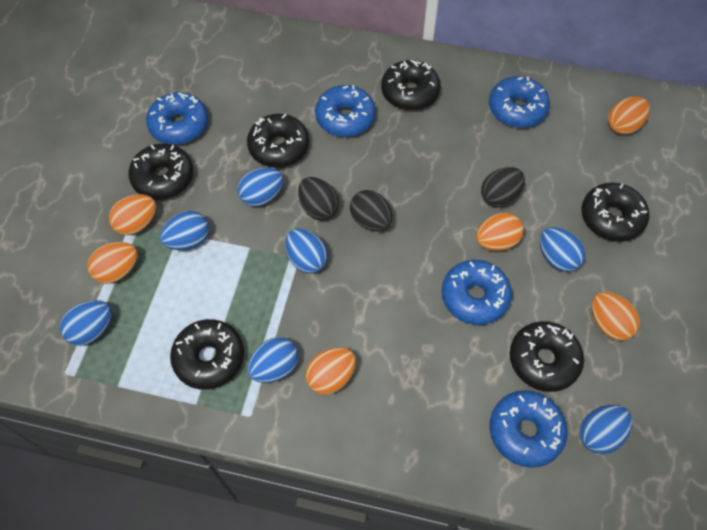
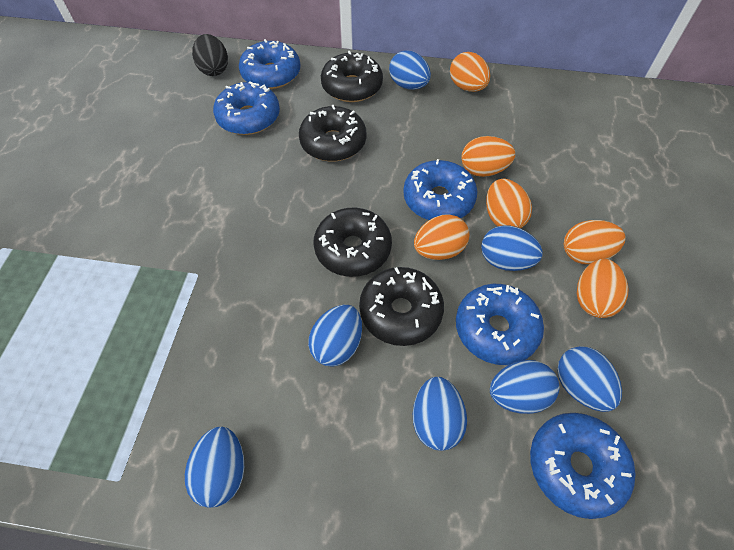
black donut: 6 -> 4
black egg: 3 -> 1

